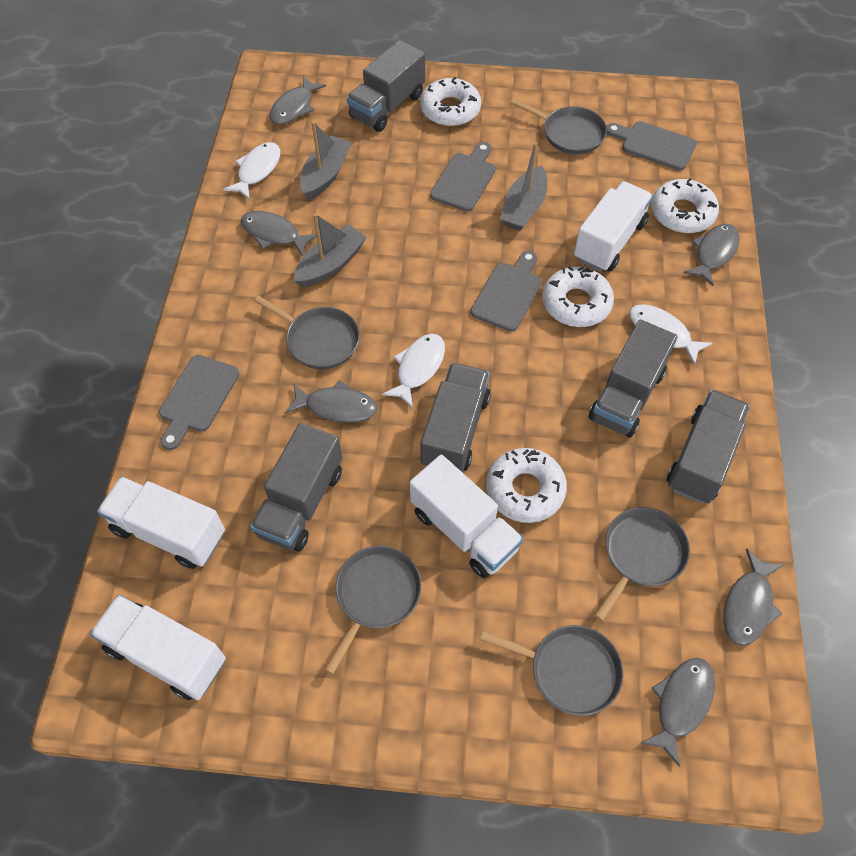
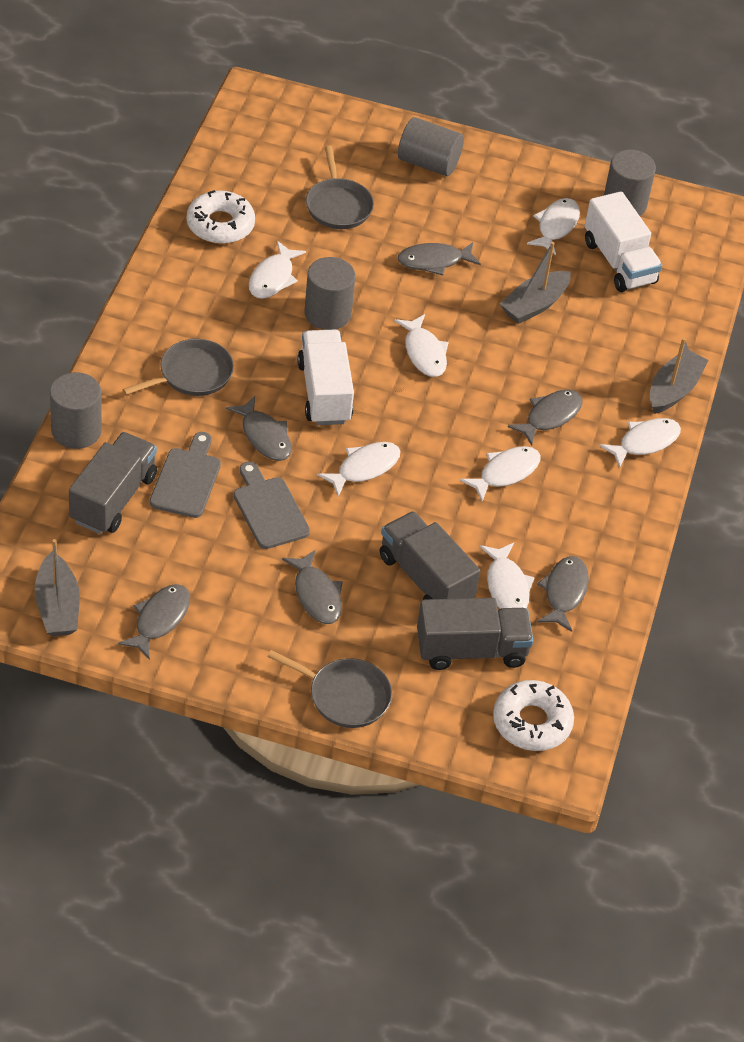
grey cutting board: 4 -> 2
grey cylinder: 0 -> 4
grey pan: 5 -> 3
grey truck: 5 -> 3
white donut: 4 -> 2
white fish: 3 -> 7
white truck: 4 -> 2

